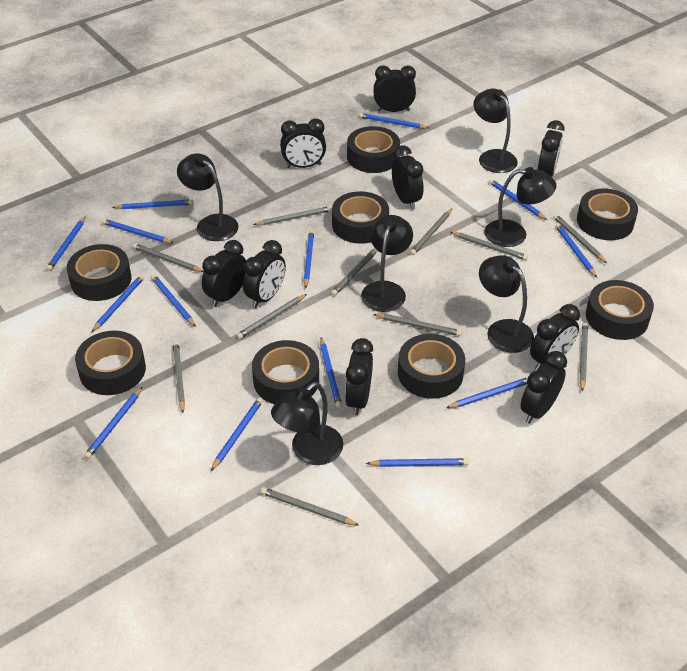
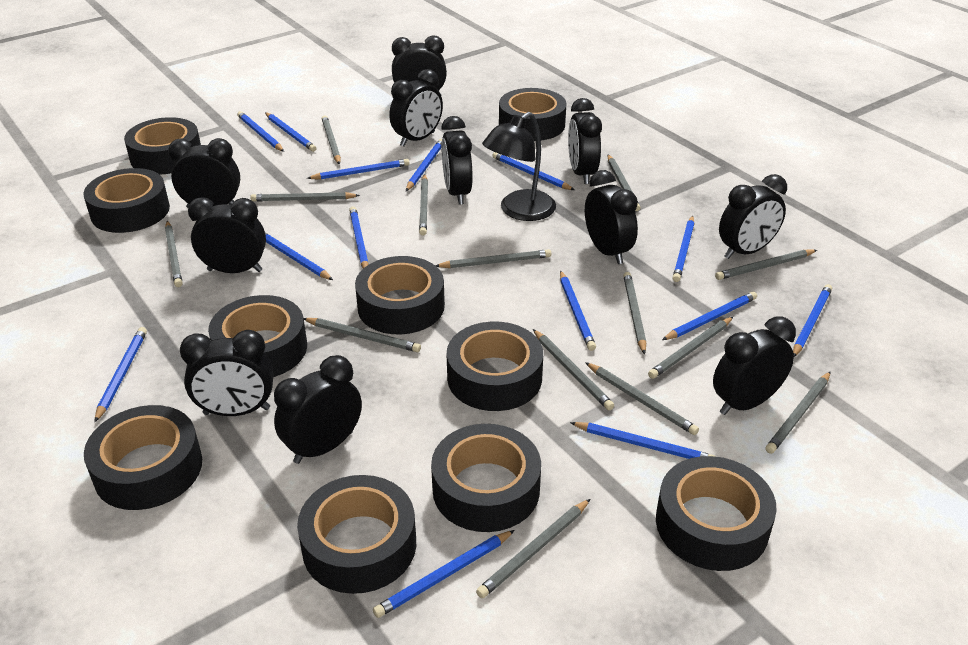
black clock: 9 -> 11
black lamp: 6 -> 1
black tape: 8 -> 10
grey pencil: 11 -> 14

